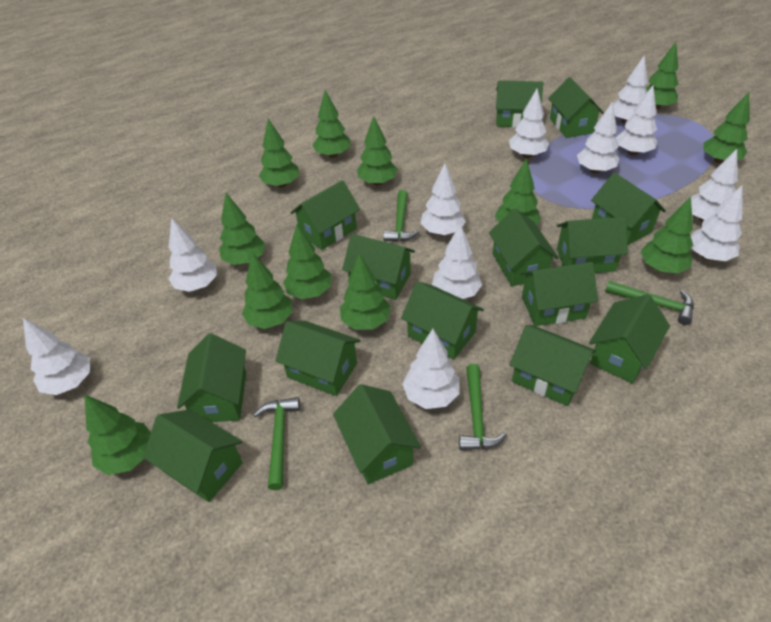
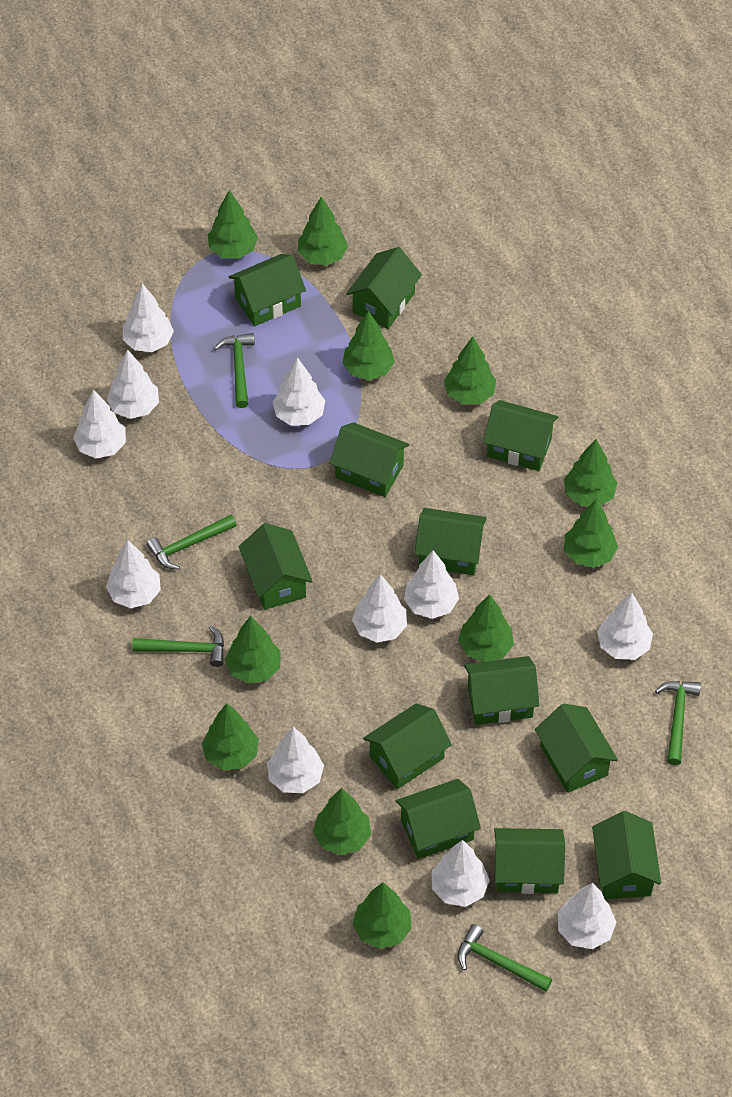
green hammer: 4 -> 5
green house: 15 -> 12
green tree: 12 -> 11

